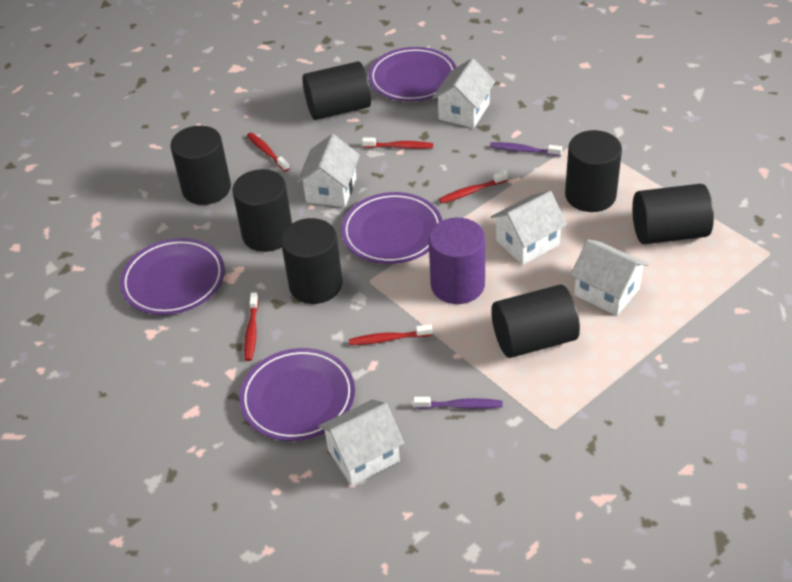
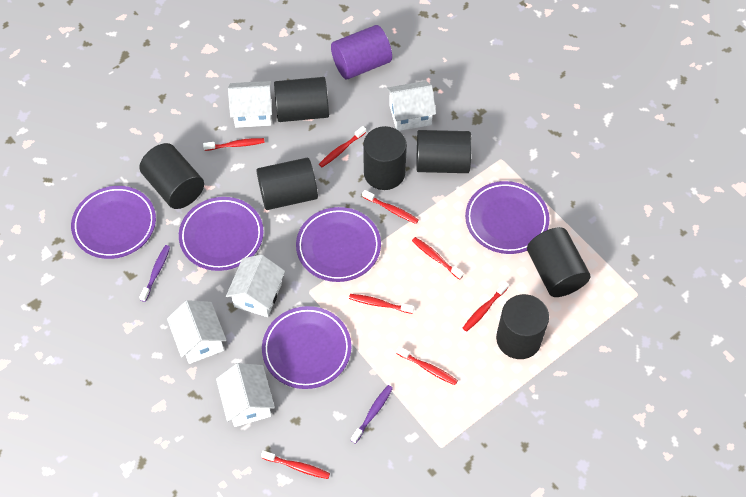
purple plate: 4 -> 5
red toothbrush: 5 -> 8

